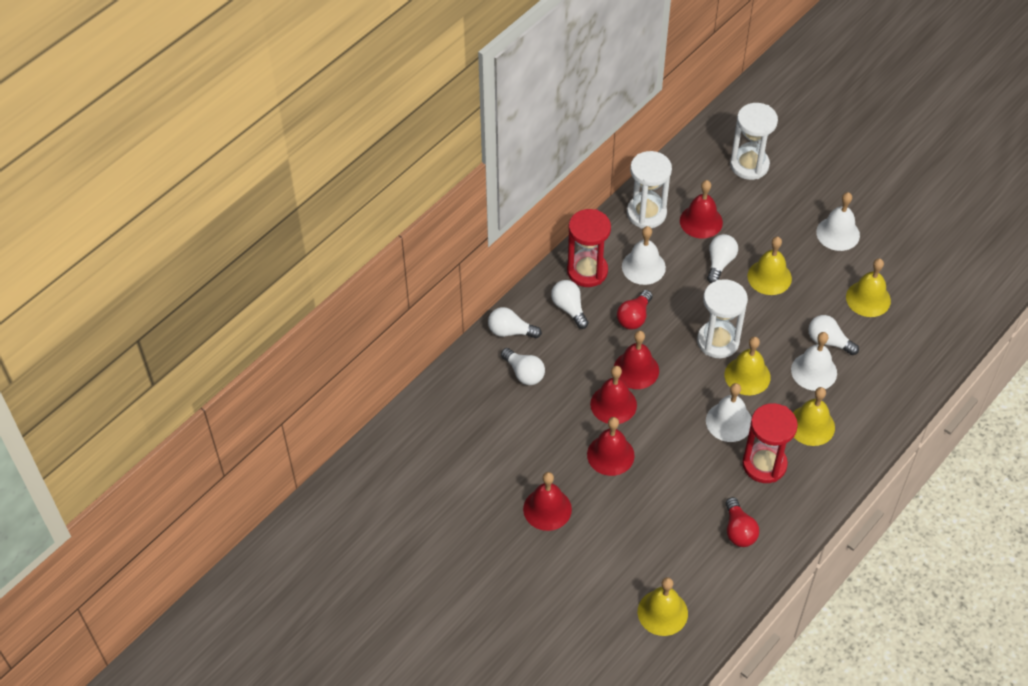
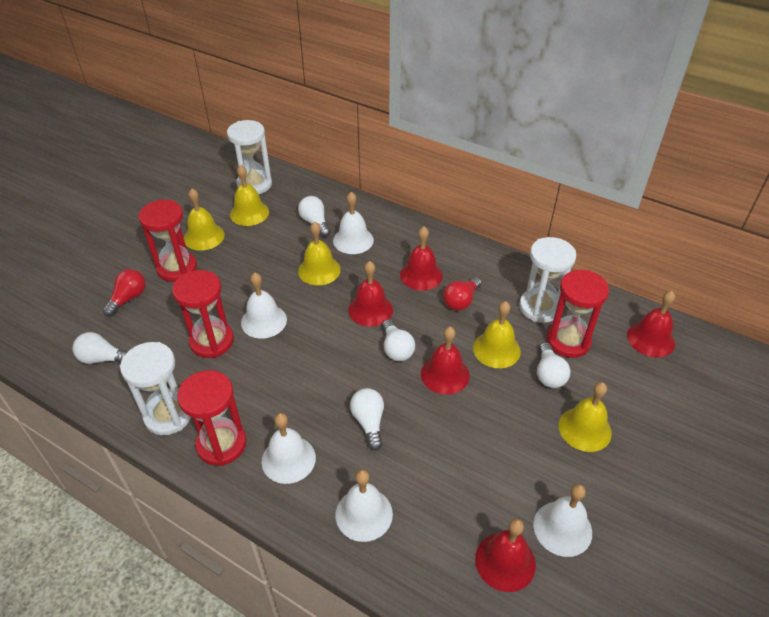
red hourglass: 2 -> 4
white bell: 4 -> 5

